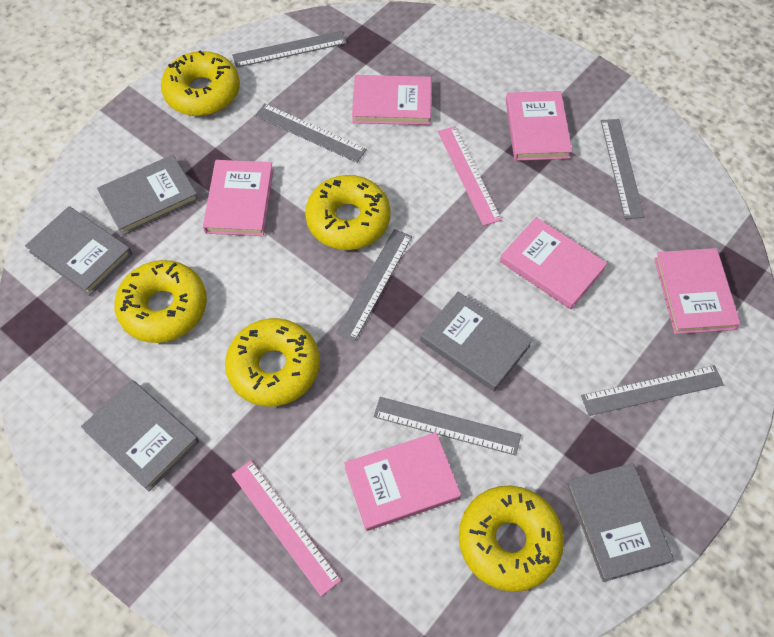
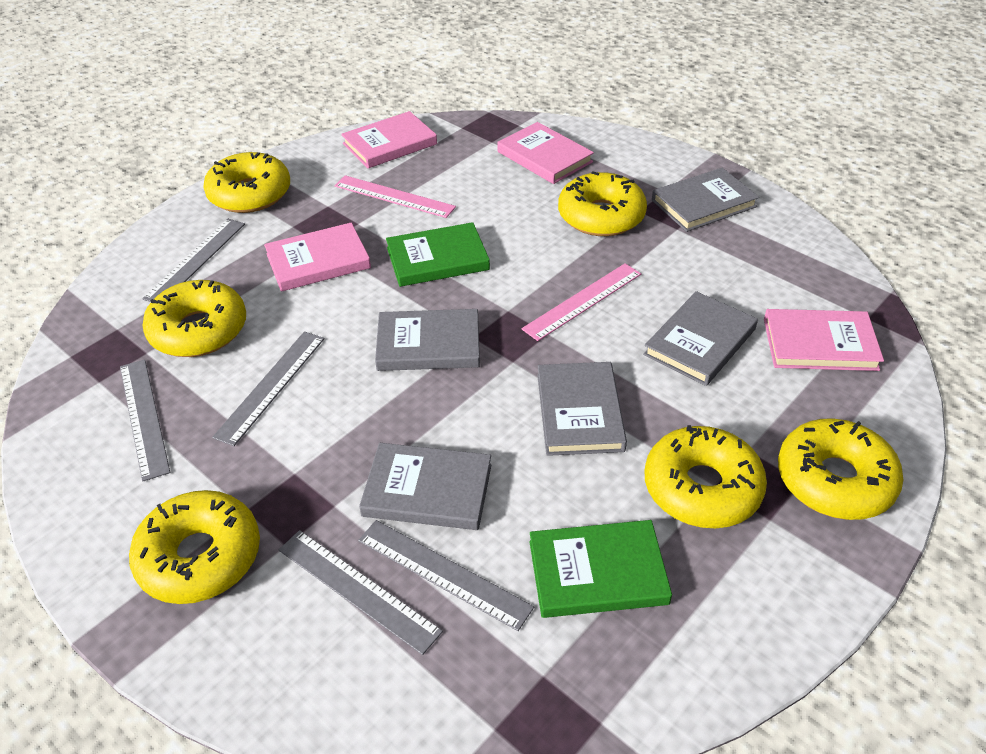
green book: 0 -> 2
grey ruler: 6 -> 5
pink book: 6 -> 4
yellow donut: 5 -> 6

